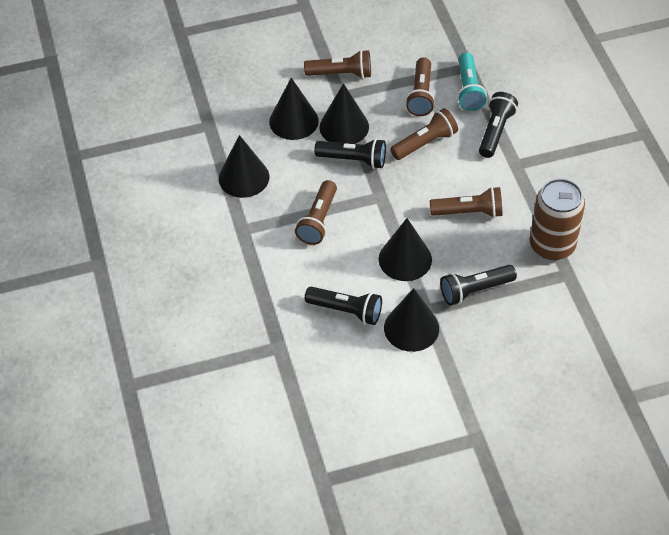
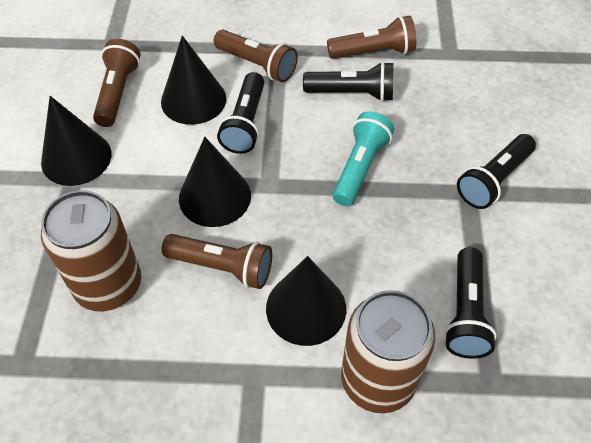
black cone: 5 -> 4
brown can: 1 -> 2
brown flashlight: 5 -> 4

